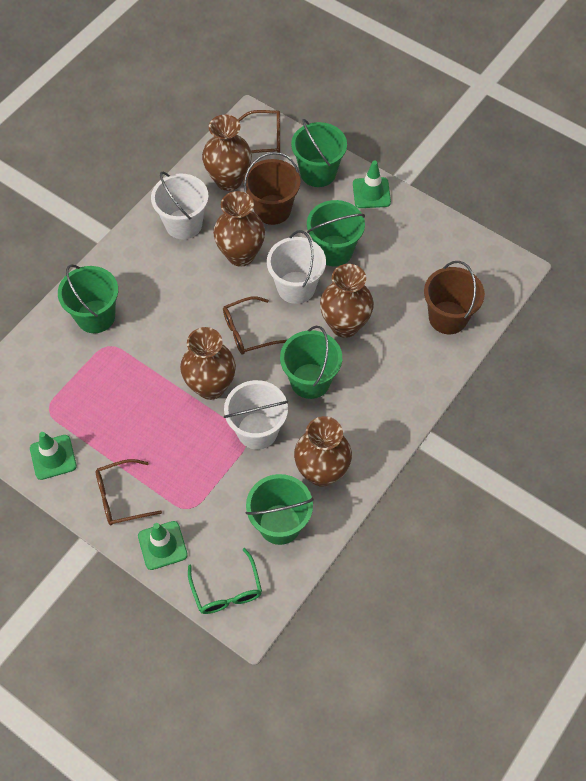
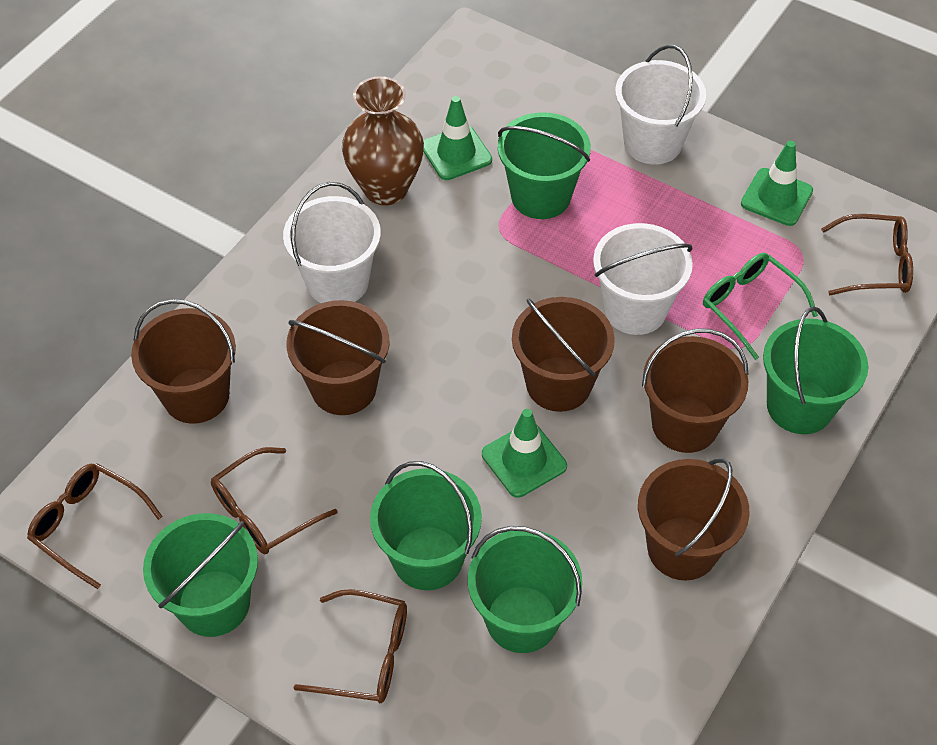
brown bucket: 2 -> 5
brown glasses: 3 -> 4
brown vase: 5 -> 1

